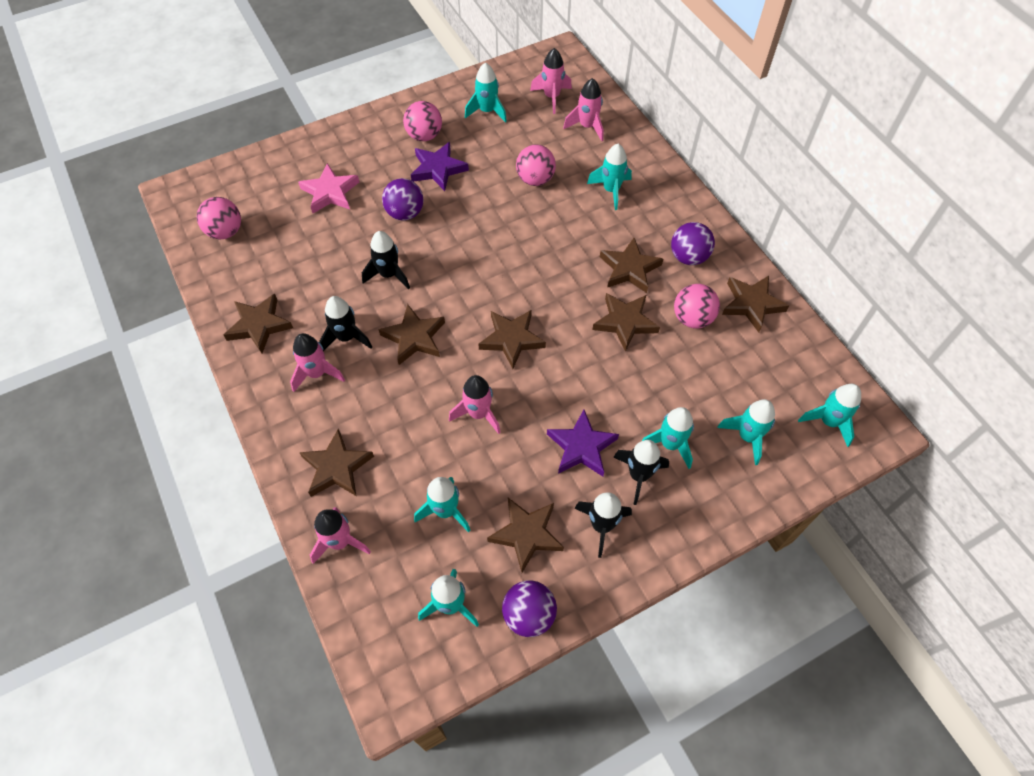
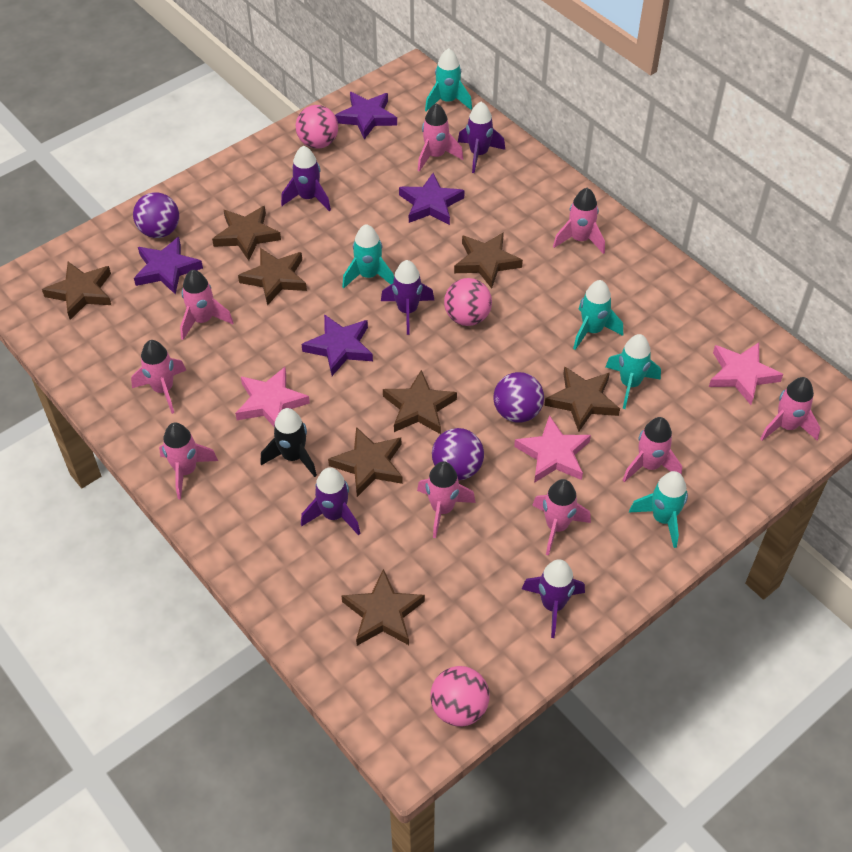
black rocket: 4 -> 1
pink ball: 4 -> 3
pink rocket: 5 -> 9
pink star: 1 -> 3
purple rocket: 0 -> 5
purple star: 2 -> 4
turquoise rocket: 7 -> 5

